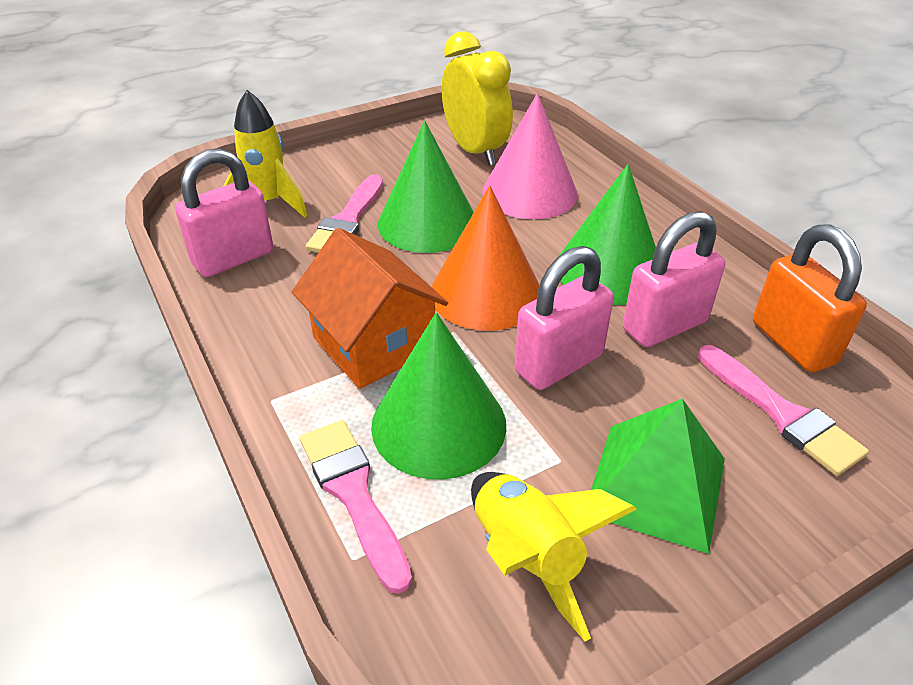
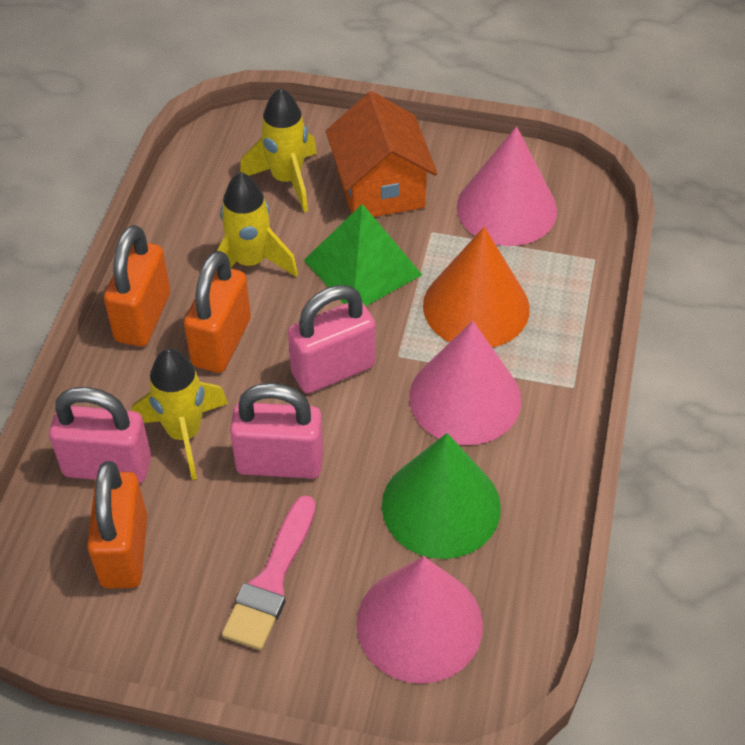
green cone: 3 -> 1
orange padlock: 1 -> 3
pink brush: 3 -> 1
pink cone: 1 -> 3
yellow clock: 1 -> 0
yellow rocket: 2 -> 3

